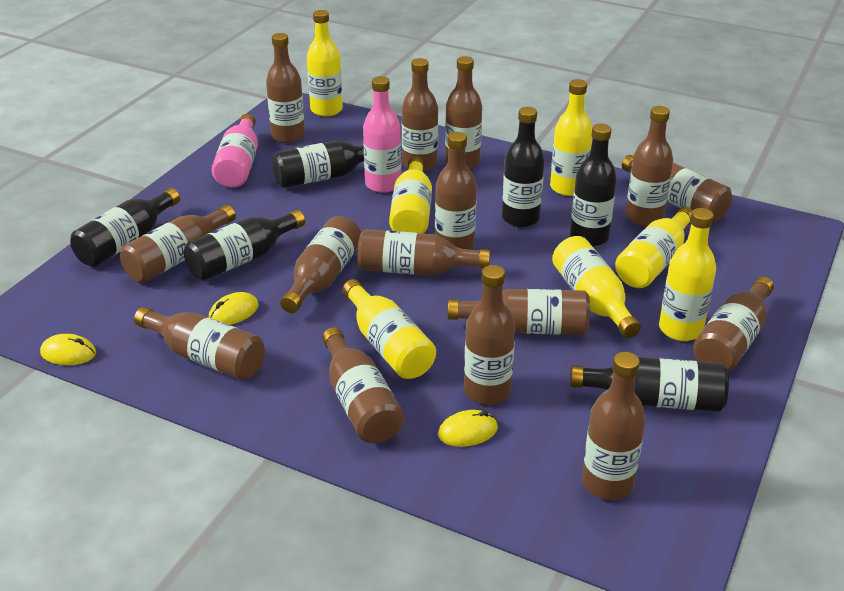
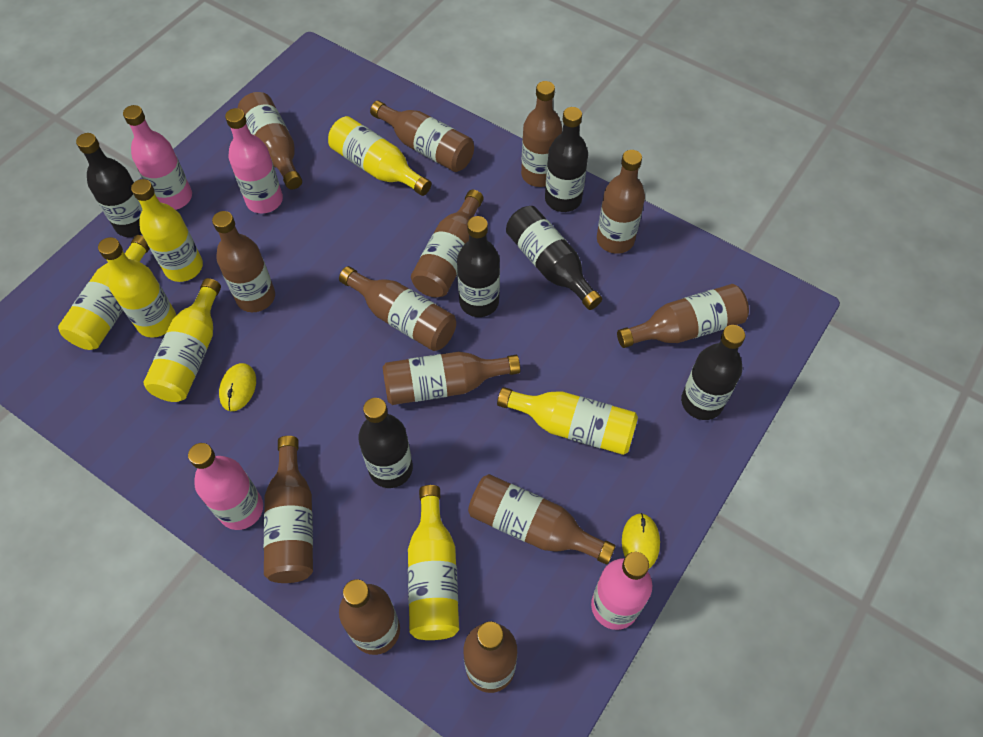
brown bottle: 15 -> 13
pink bottle: 2 -> 4
yellow mouse: 3 -> 2

